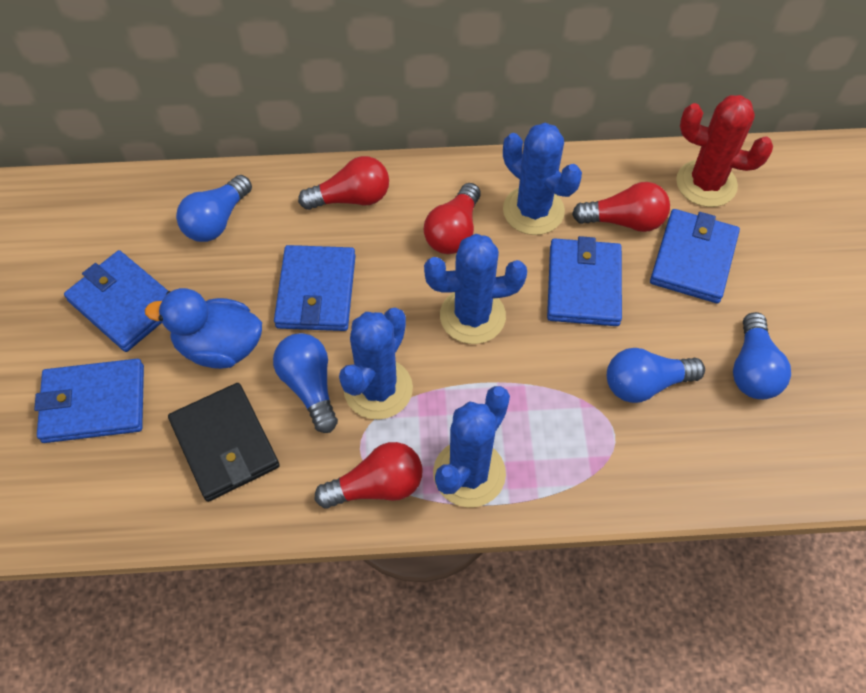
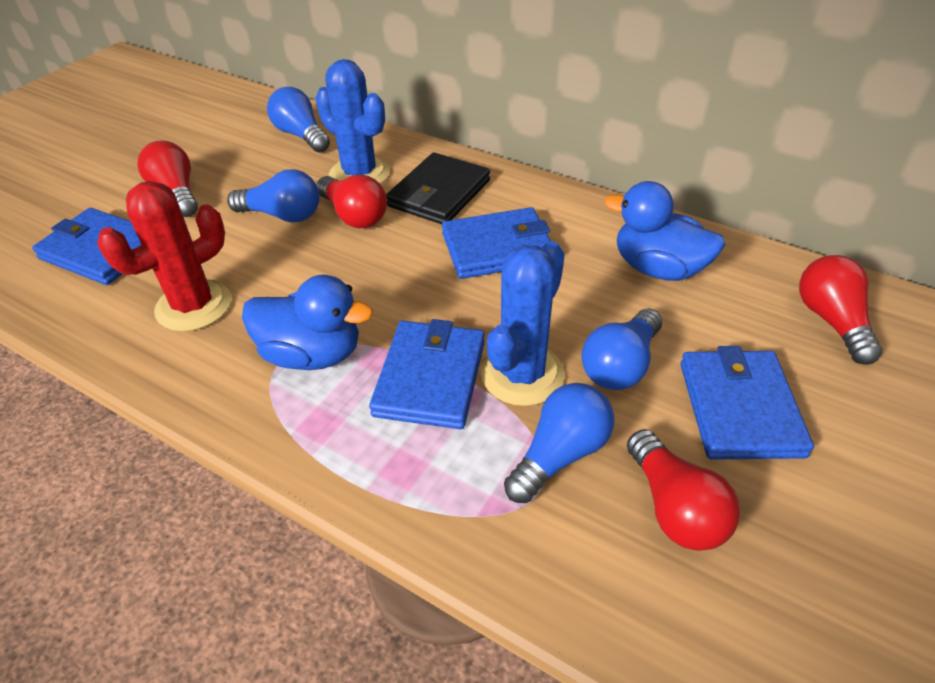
blue cactus: 4 -> 2
blue duck: 1 -> 2
blue wallet: 5 -> 4

